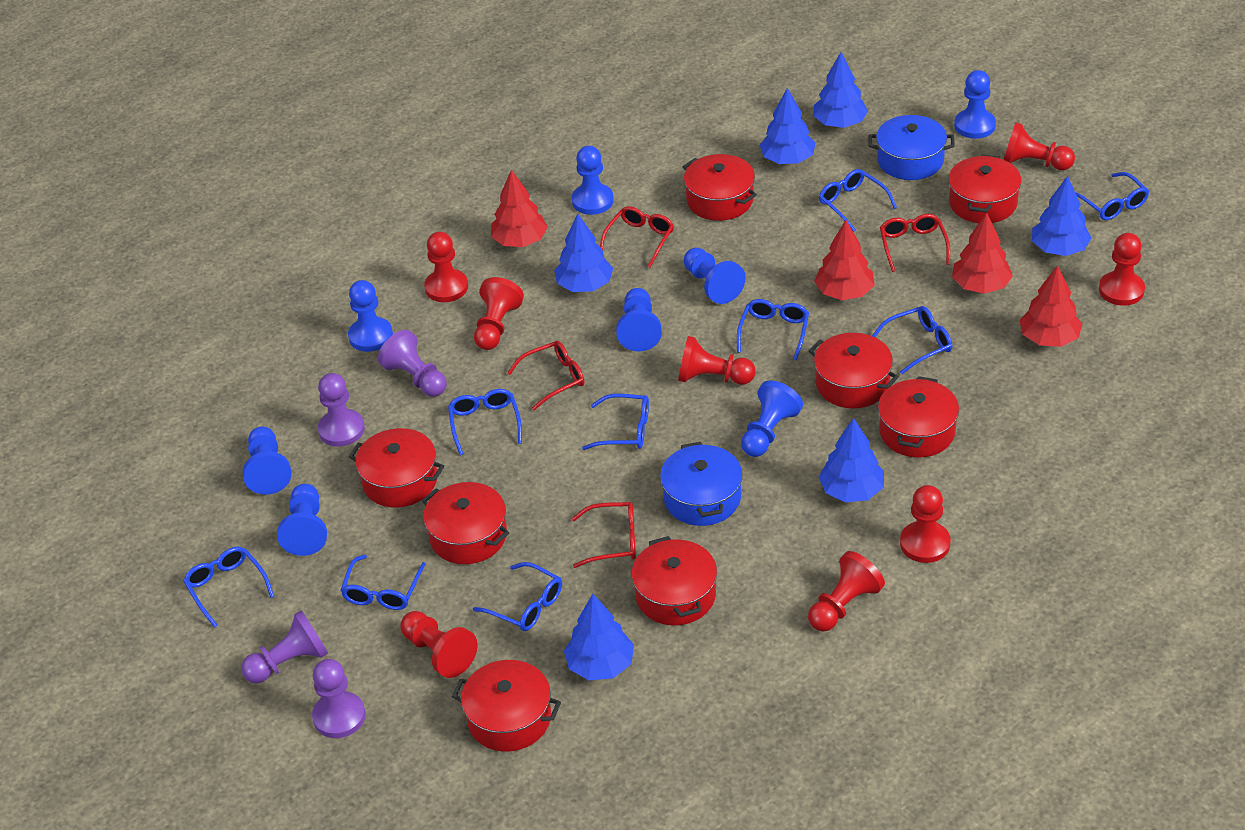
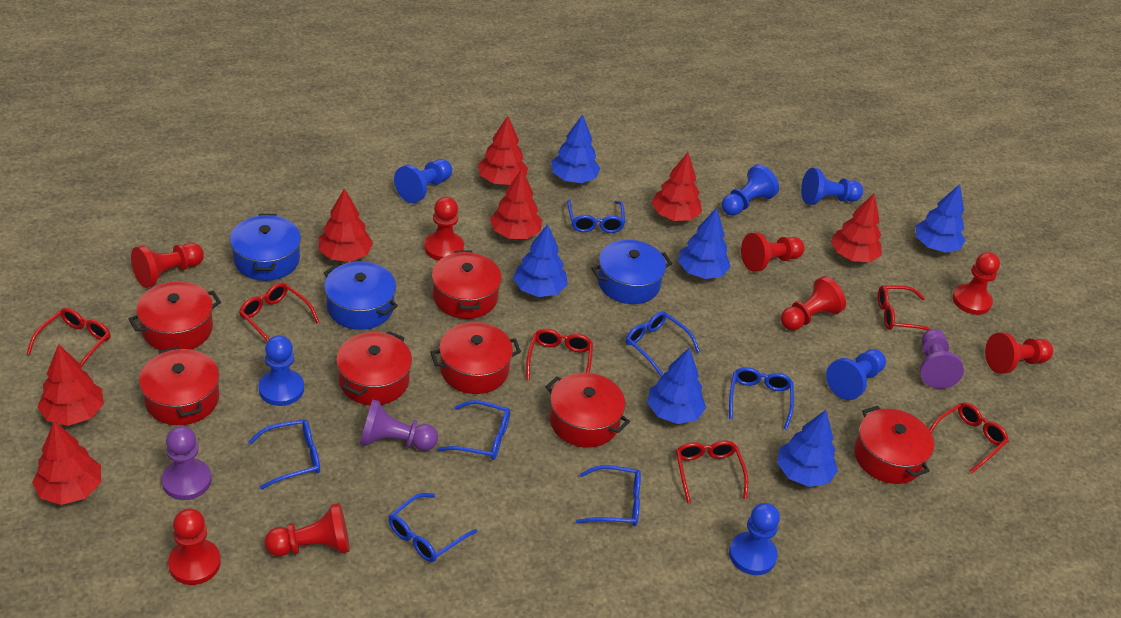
blue glasses: 9 -> 7
blue pawn: 8 -> 6
blue pot: 2 -> 3
purple pawn: 4 -> 3
red glasses: 4 -> 6
red pot: 8 -> 7
red tree: 4 -> 7

